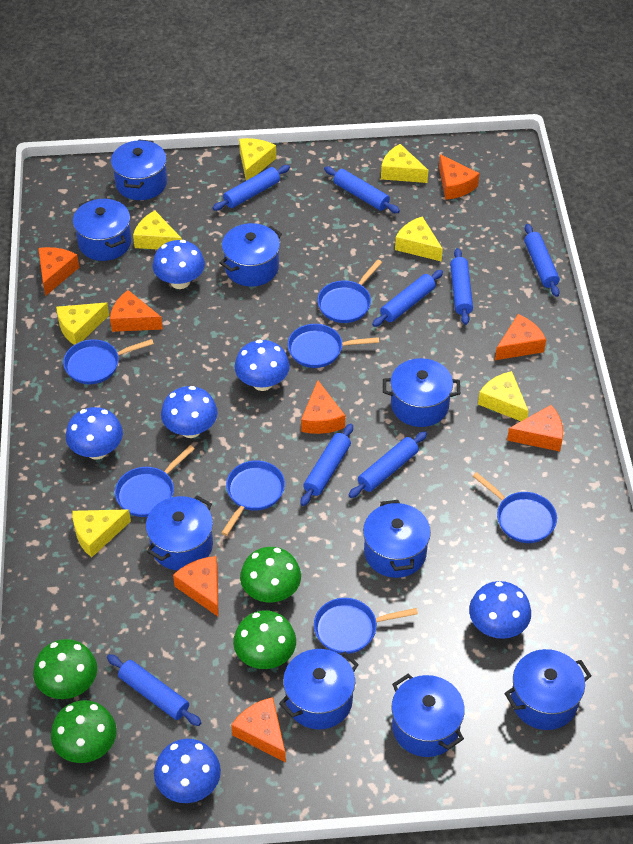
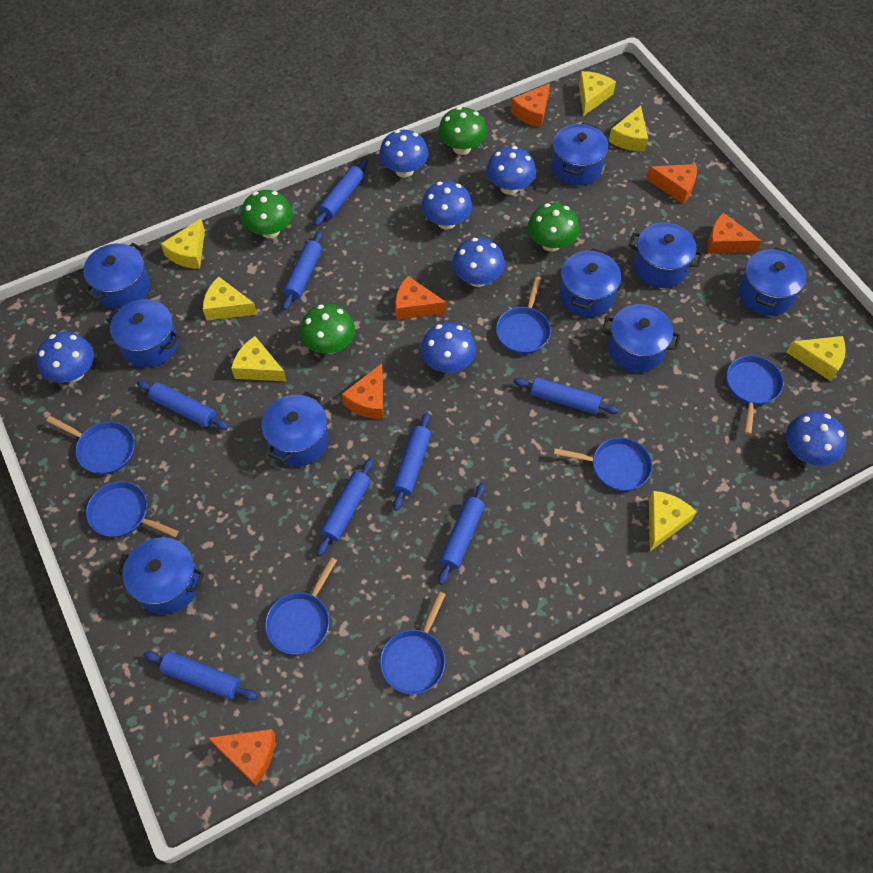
blue mushroom: 6 -> 7
orange cheese: 8 -> 6

